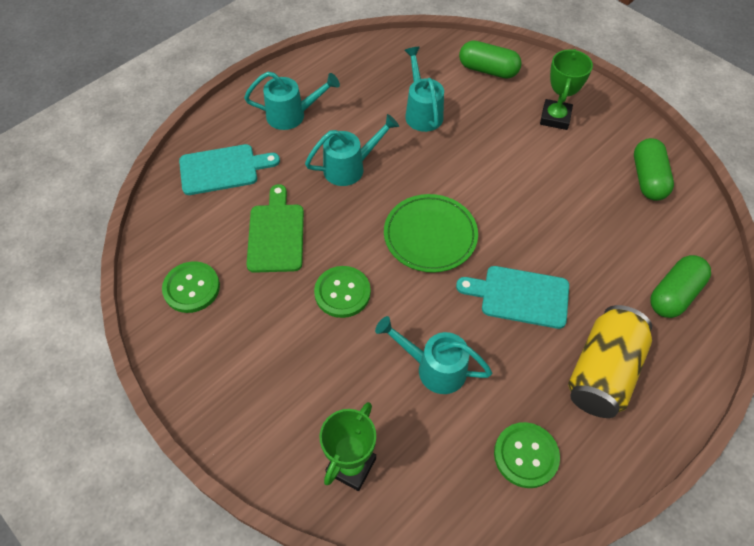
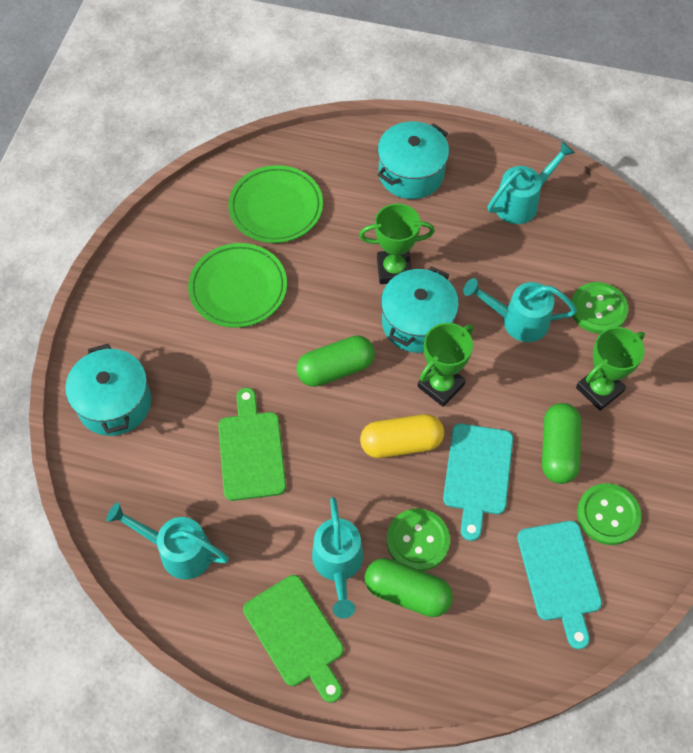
green cutting board: 1 -> 2
green plate: 1 -> 2
green trophy: 2 -> 3
turquoise pot: 0 -> 3
yellow can: 1 -> 0
yellow capsule: 0 -> 1

